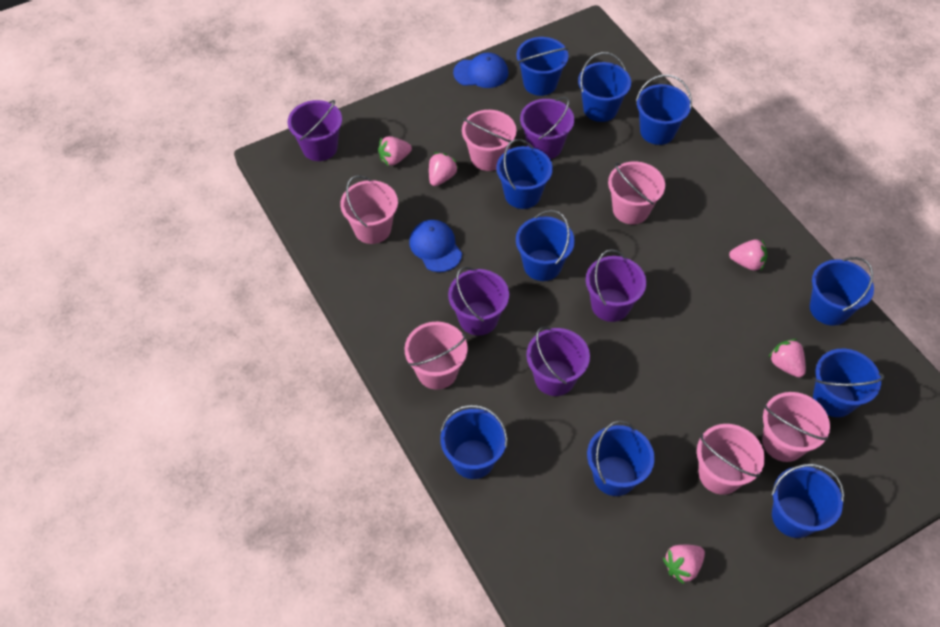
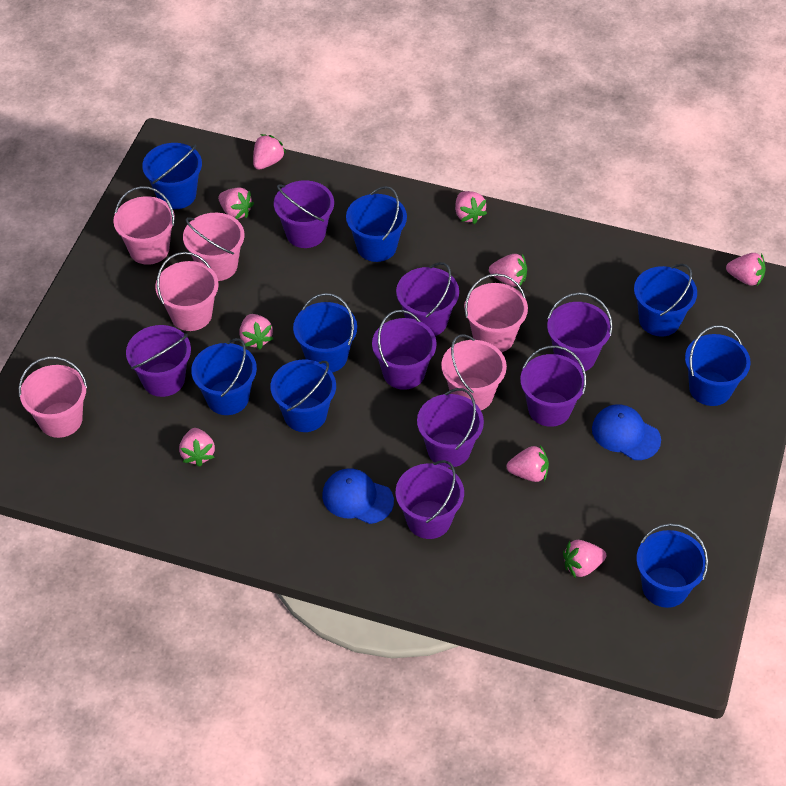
blue bucket: 10 -> 8
pink strawberry: 5 -> 9
purple bucket: 5 -> 8

